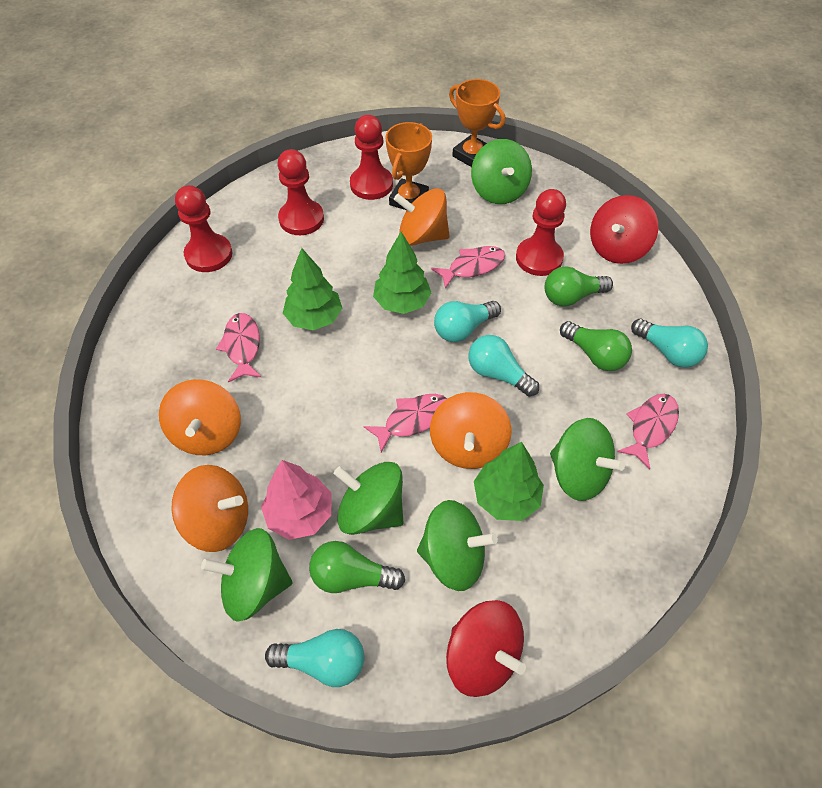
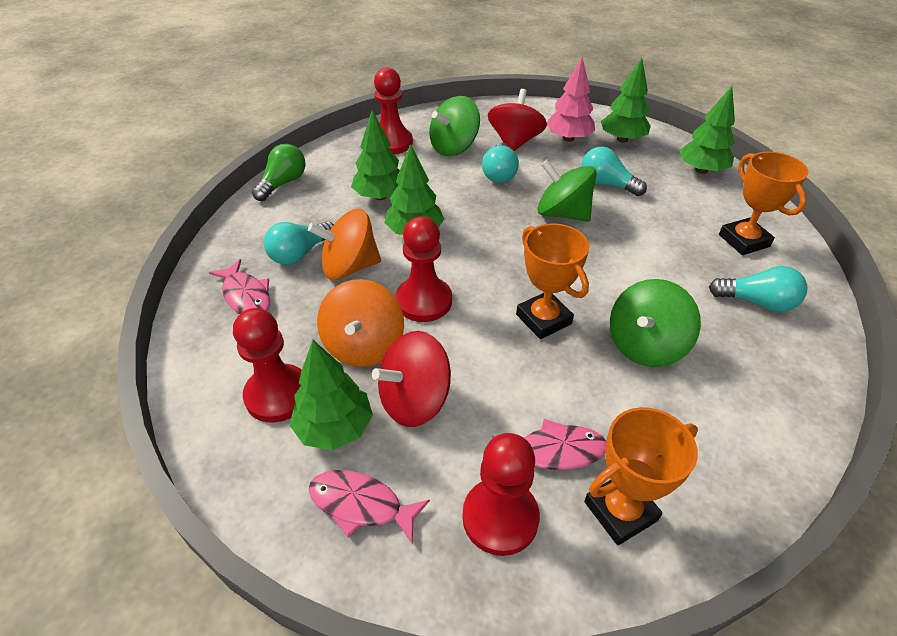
green light bulb: 3 -> 1
green spinning top: 5 -> 3
green tree: 3 -> 5
orange spinning top: 4 -> 2
orange trophy: 2 -> 3
pink fish: 4 -> 3

